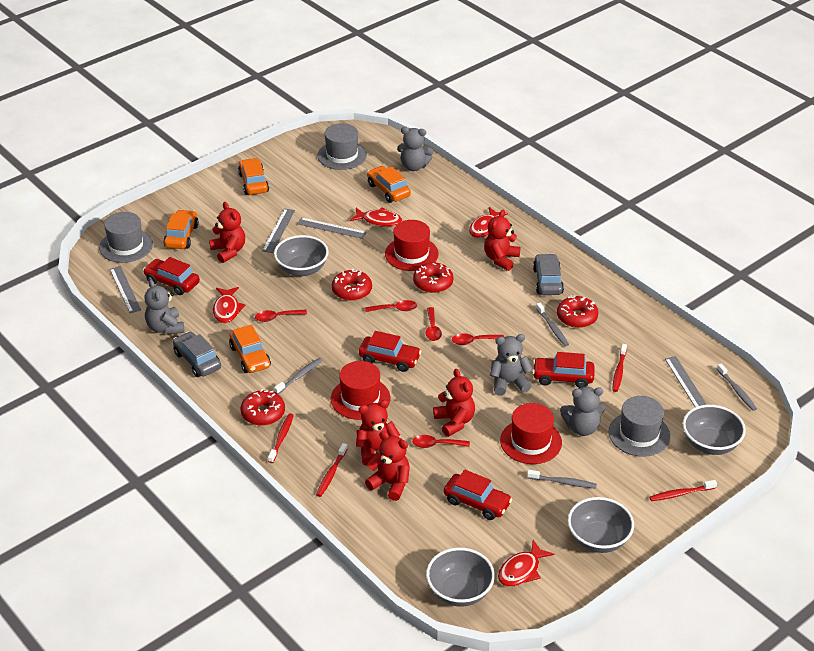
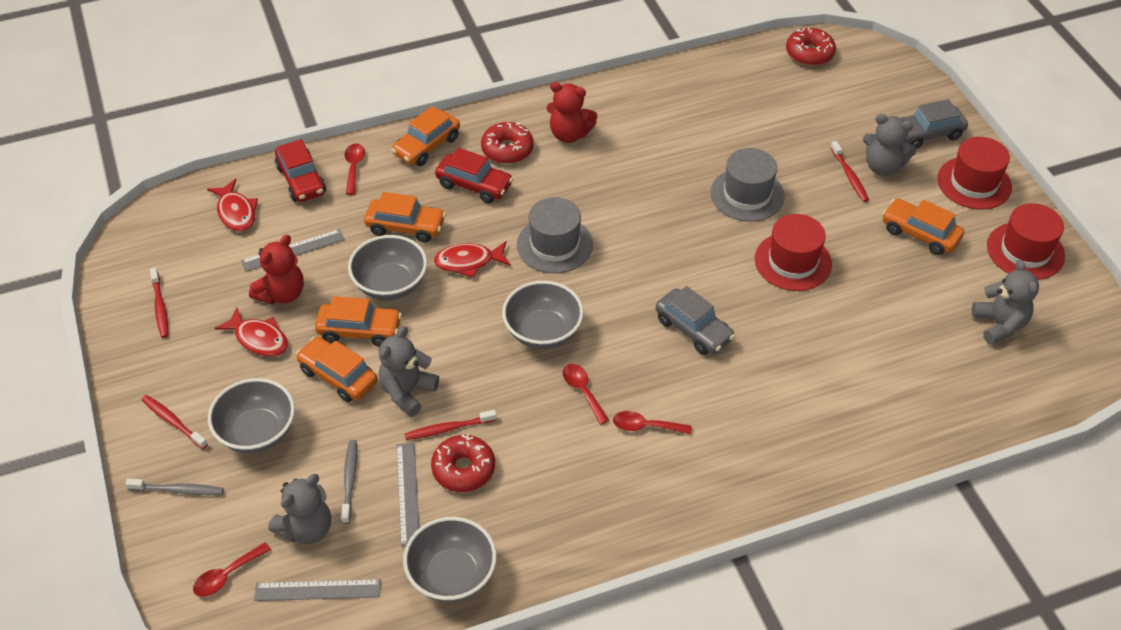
grey hat: 3 -> 2
grey ruler: 4 -> 3
grey toothbrush: 4 -> 2
orange car: 4 -> 5
red car: 4 -> 2
red donut: 4 -> 3
red fish: 4 -> 3
red spoon: 5 -> 4
red teddy bear: 5 -> 2

